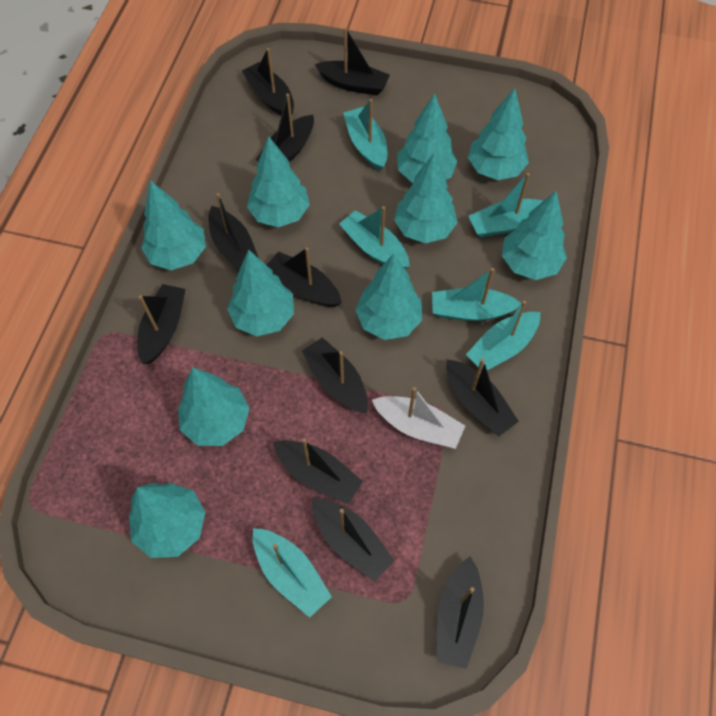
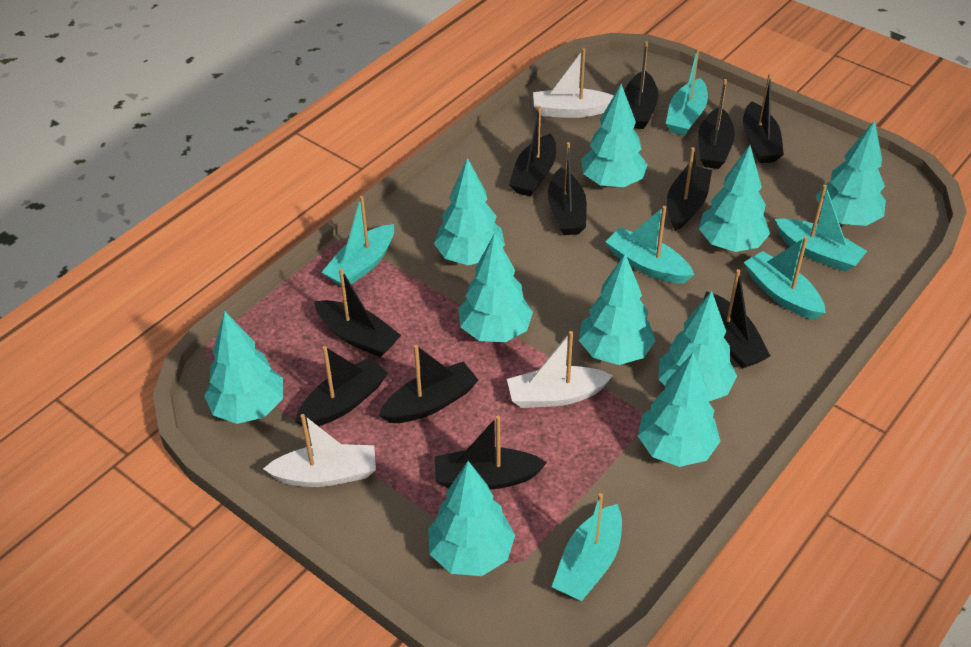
white boat: 1 -> 3

